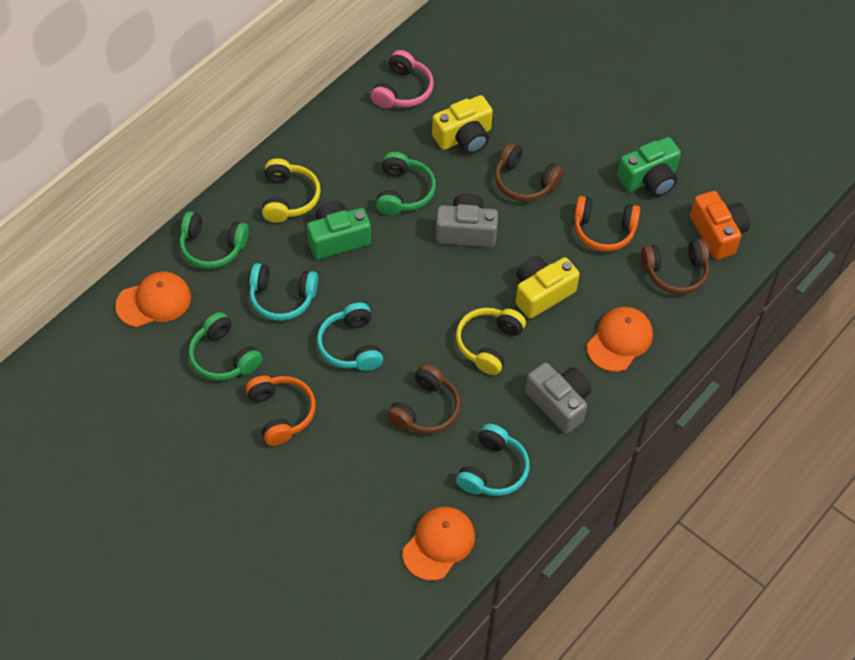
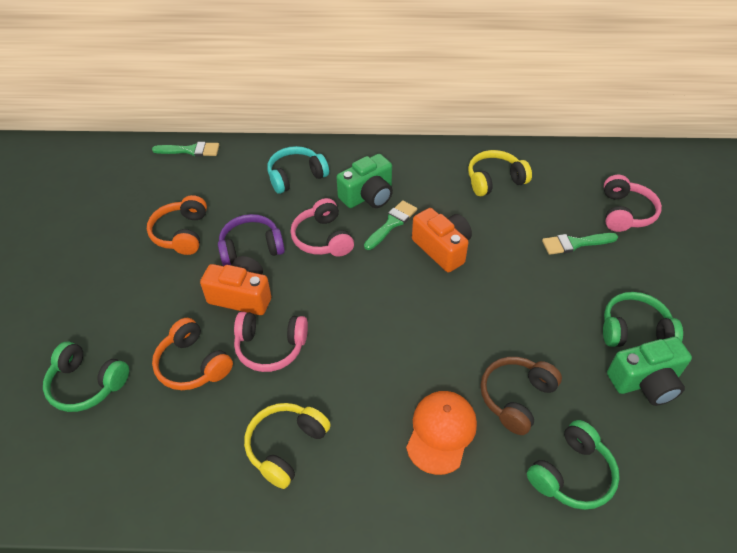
brown headphones: 3 -> 1
green brush: 0 -> 3
grey camera: 2 -> 0
orange camera: 1 -> 2
orange cap: 3 -> 1
pink headphones: 1 -> 3
purple headphones: 0 -> 1
turquoise headphones: 3 -> 1
yellow camera: 2 -> 0

